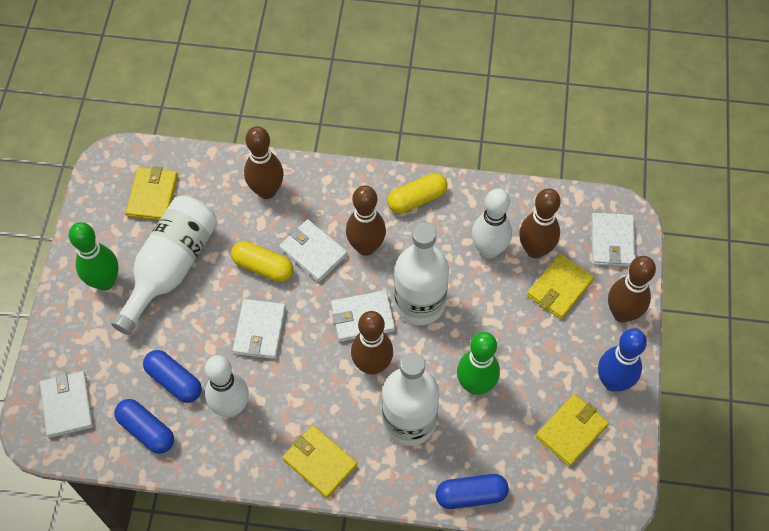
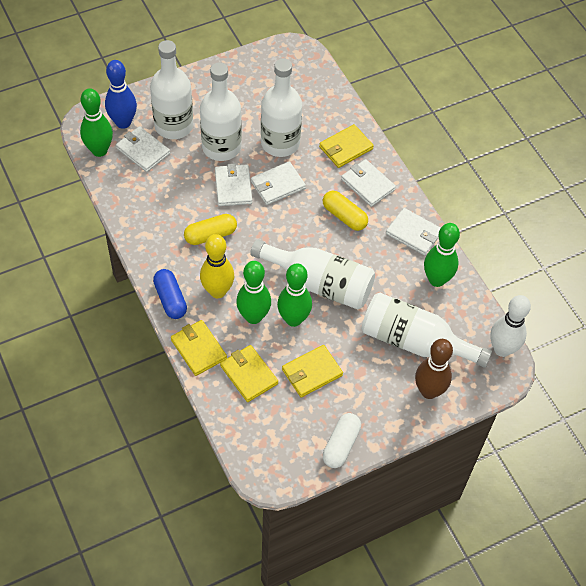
blue capsule: 3 -> 1
brown bowling pin: 5 -> 1
green bowling pin: 2 -> 4
white bottle: 3 -> 5
white bowling pin: 2 -> 1
white capsule: 0 -> 1
yellow bowling pin: 0 -> 1

